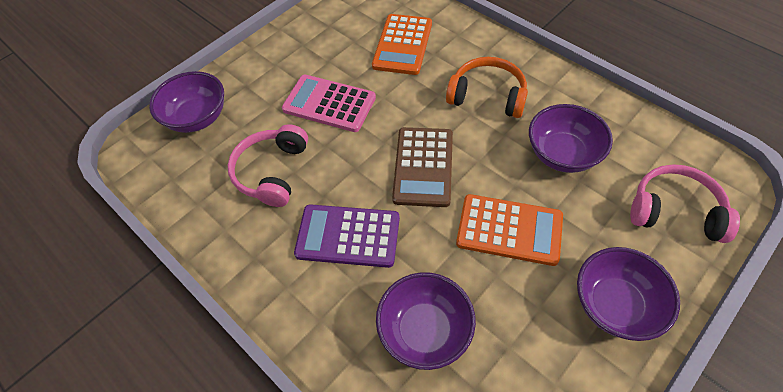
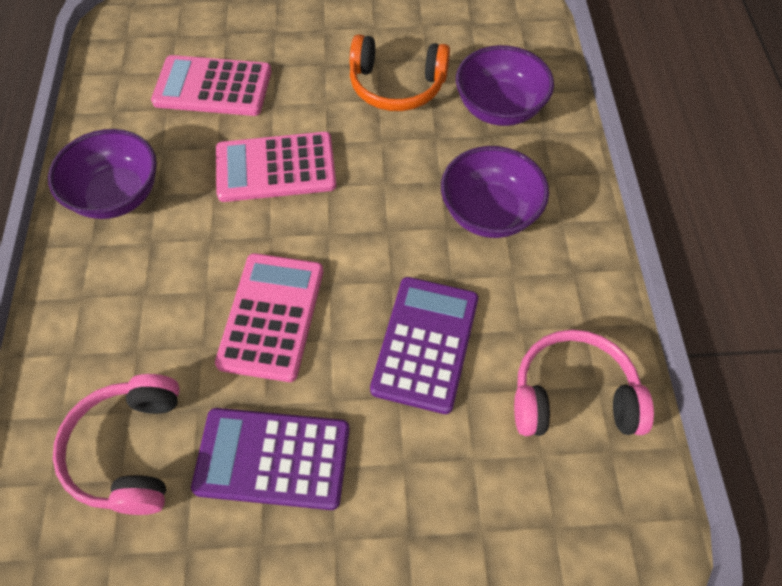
brown calculator: 1 -> 0
orange calculator: 2 -> 0
pink calculator: 1 -> 3
purple bowl: 4 -> 3
purple calculator: 1 -> 2

